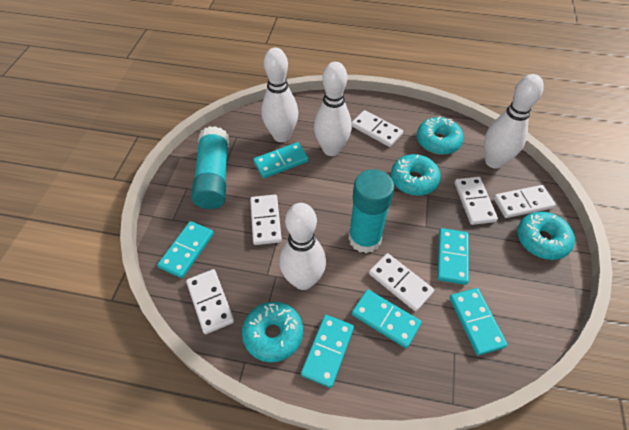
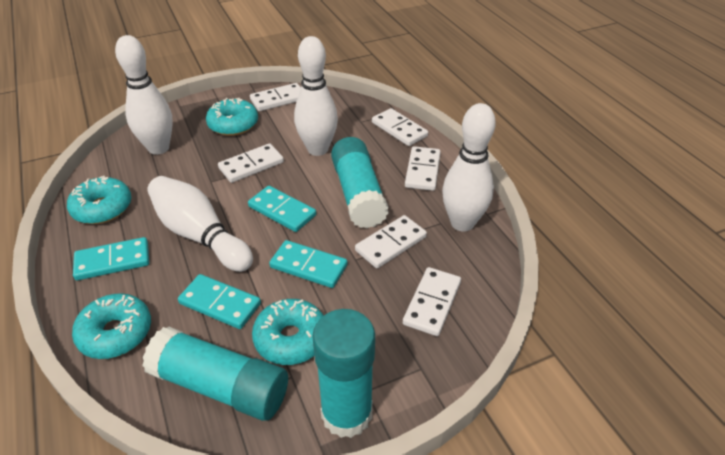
turquoise domino: 6 -> 4
turquoise glue stick: 2 -> 3

